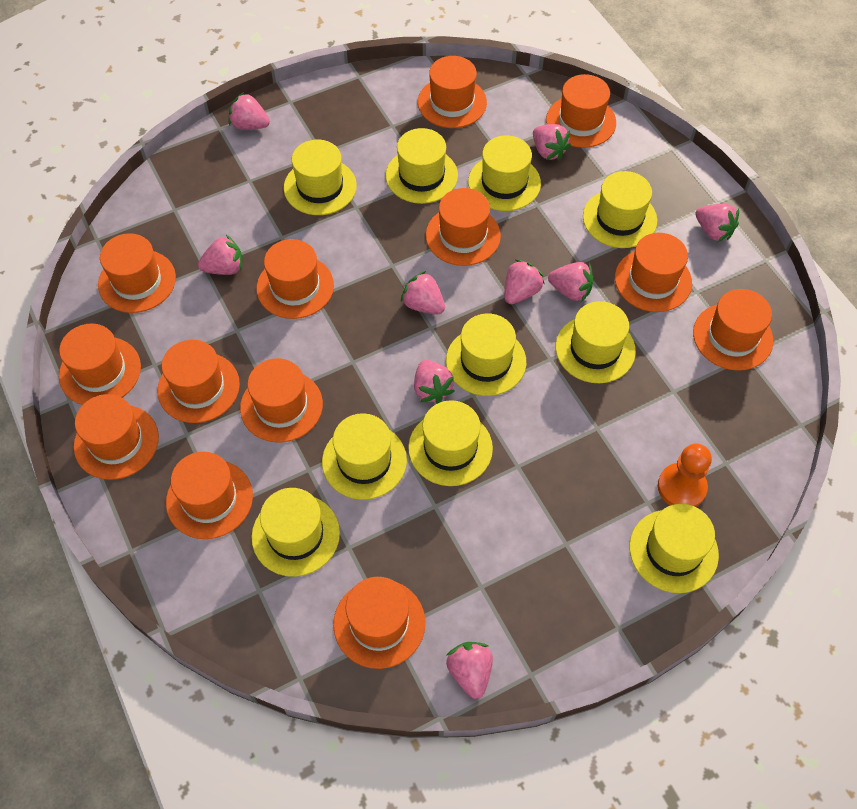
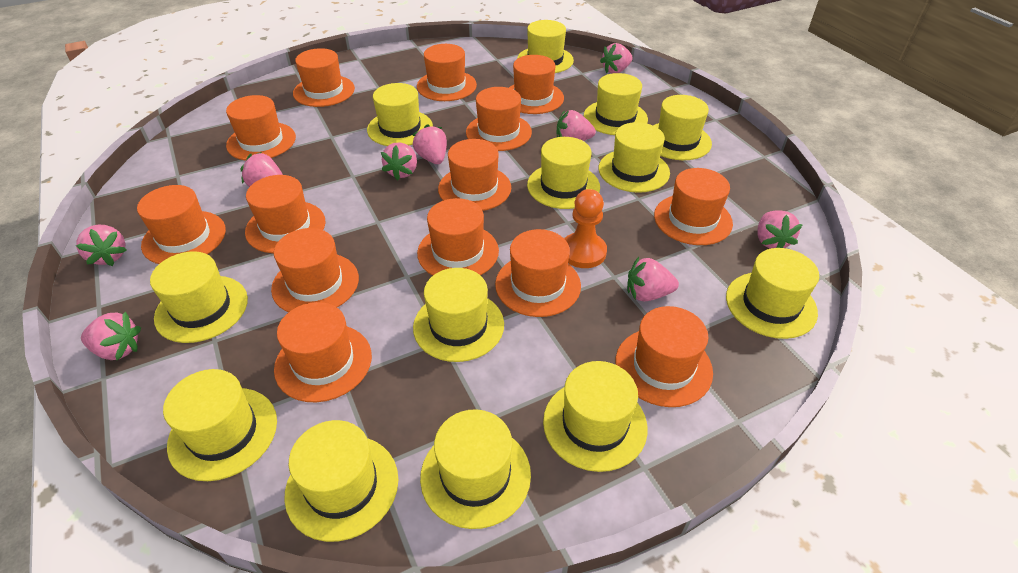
orange hat: 13 -> 14
yellow hat: 10 -> 13

